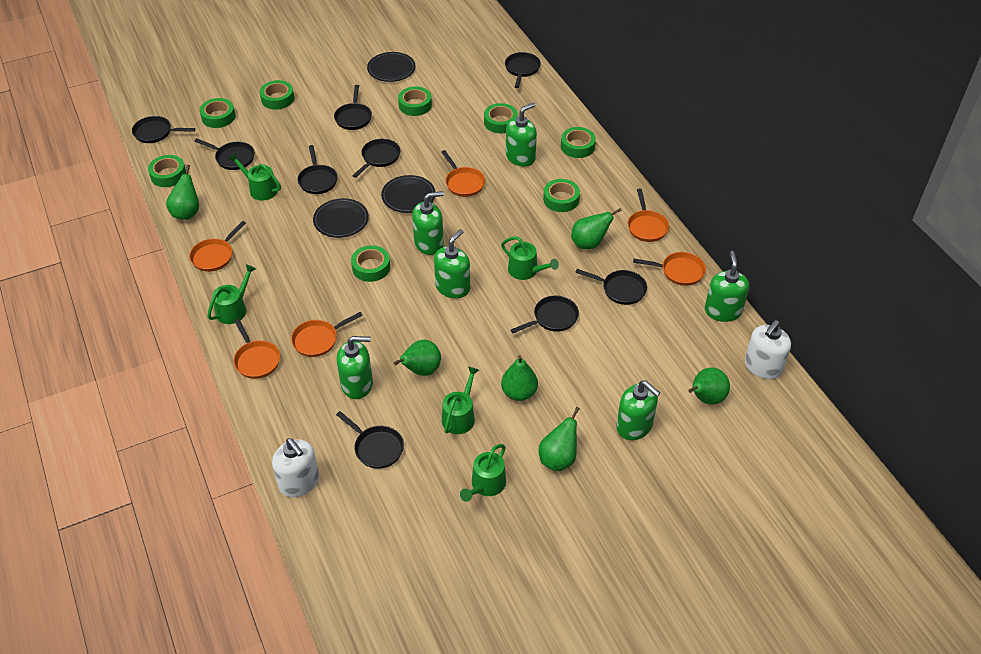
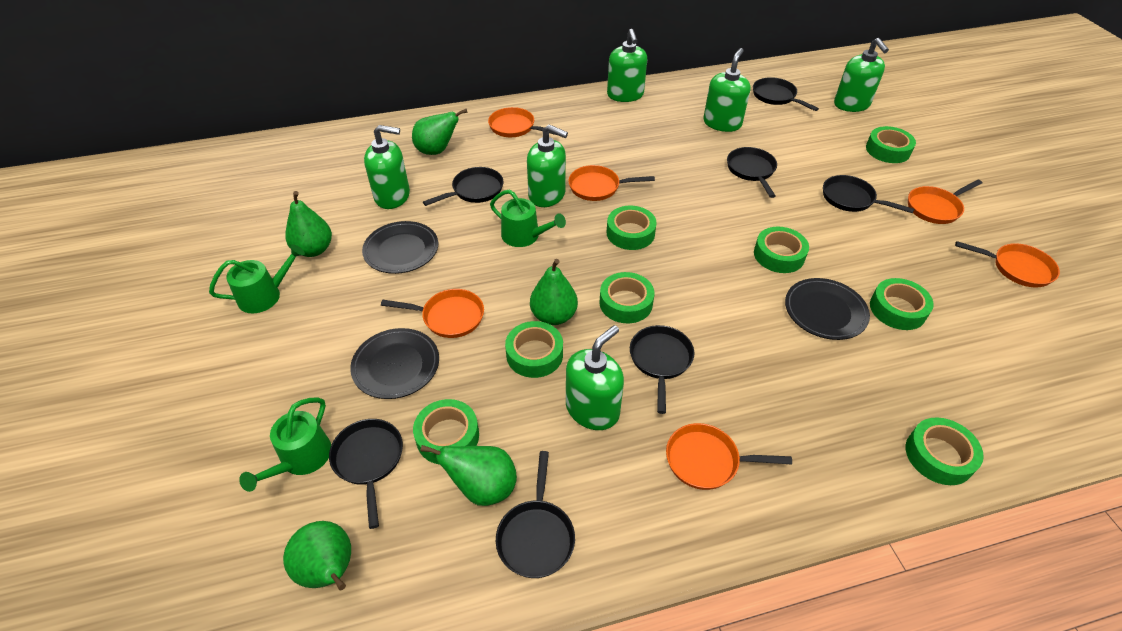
black pan: 9 -> 7
green pear: 6 -> 5
green watering can: 5 -> 3
white soap dispenser: 2 -> 0

